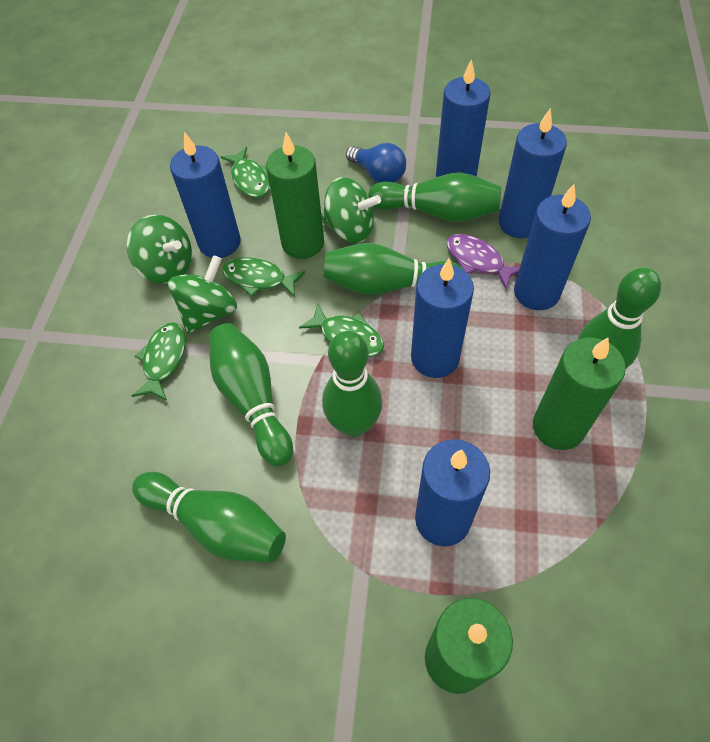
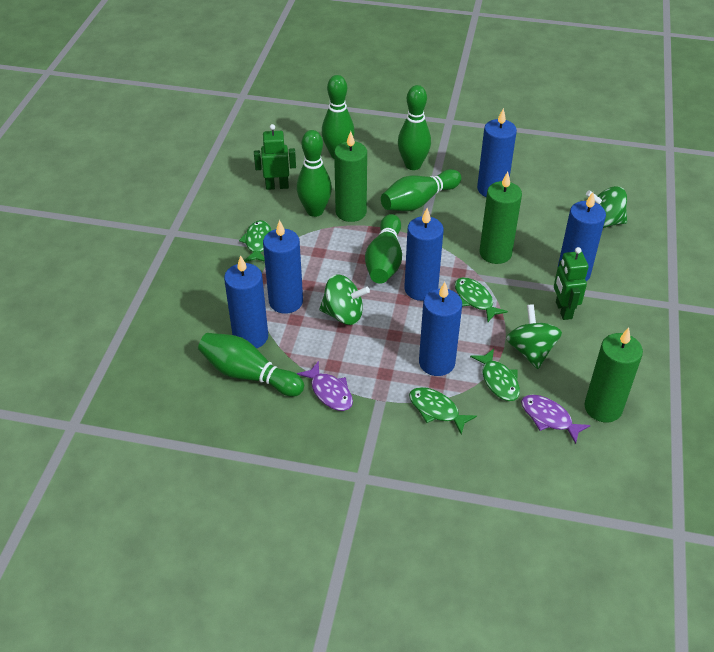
blue light bulb: 1 -> 0
green robot: 0 -> 2
purple fish: 1 -> 2

